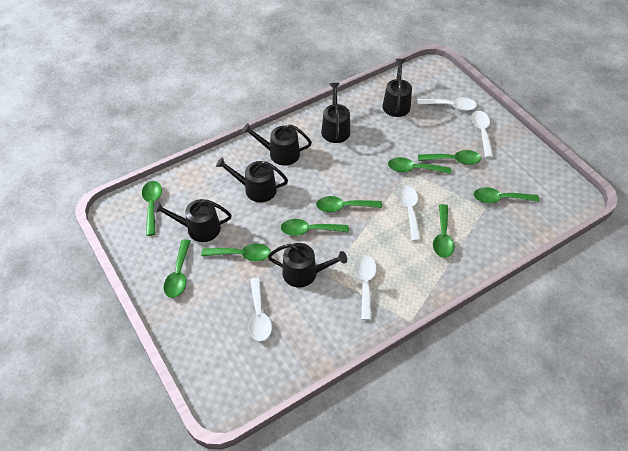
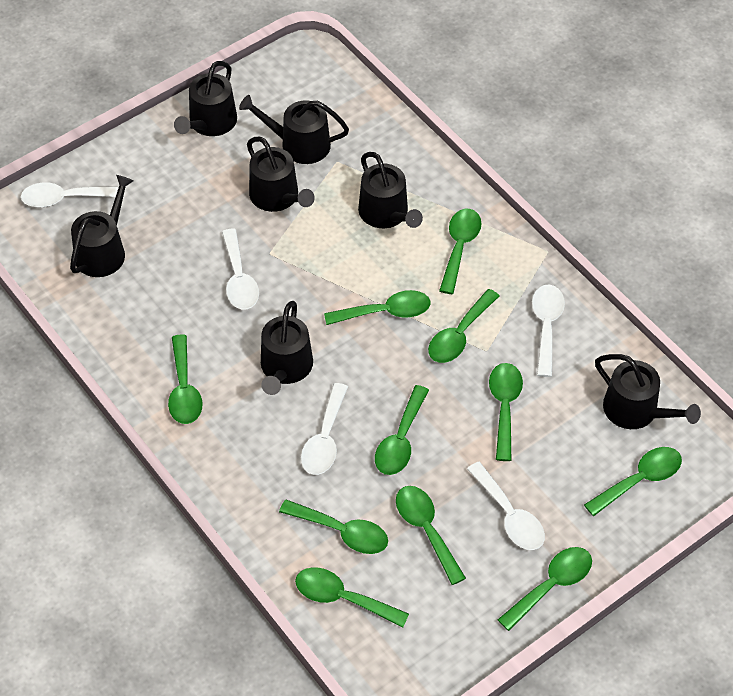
black watering can: 6 -> 7
green spoon: 9 -> 11

